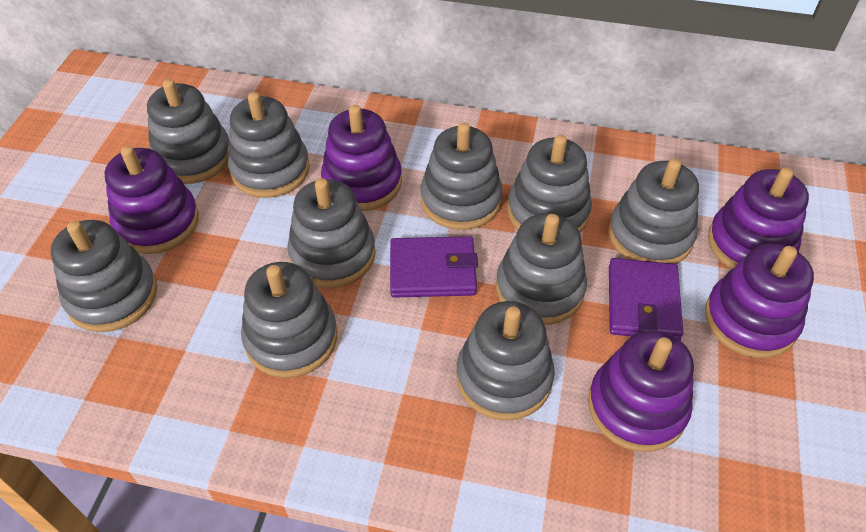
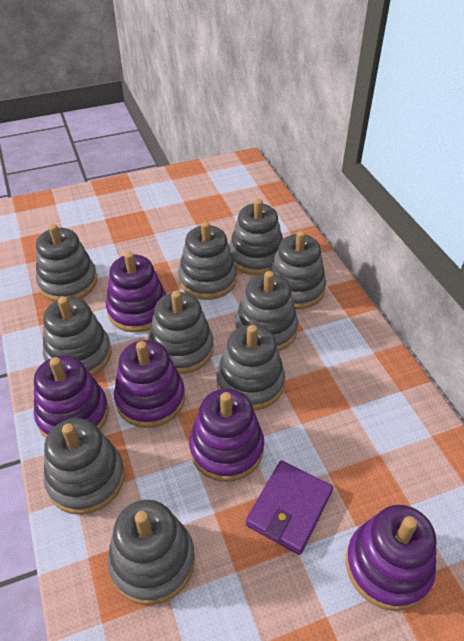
purple wallet: 2 -> 1

